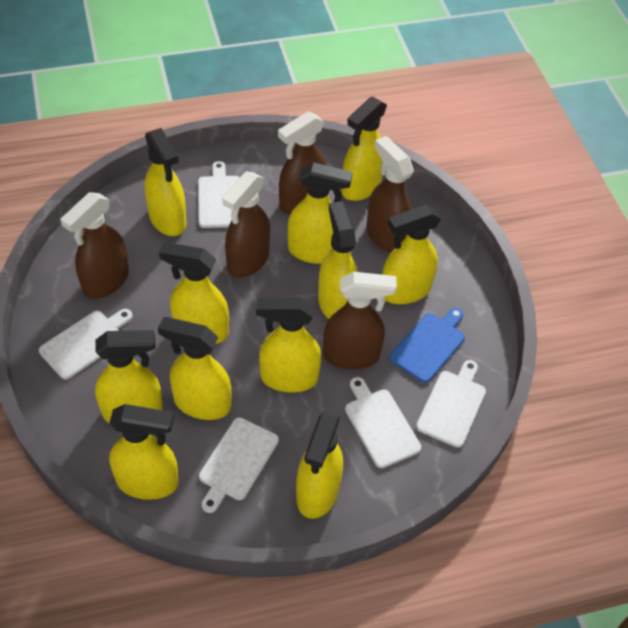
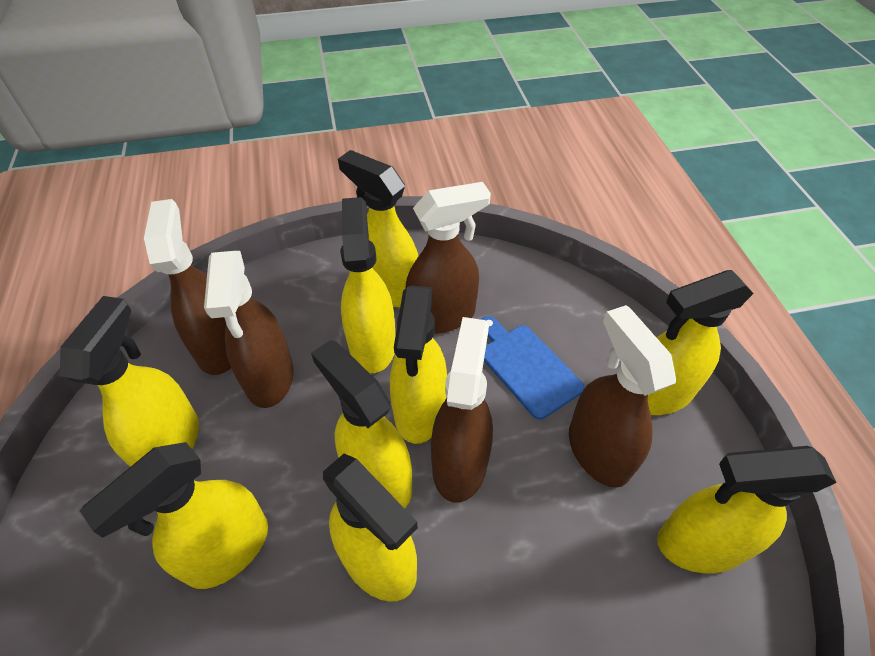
white cutting board: 5 -> 0
yellow spray bottle: 11 -> 9

